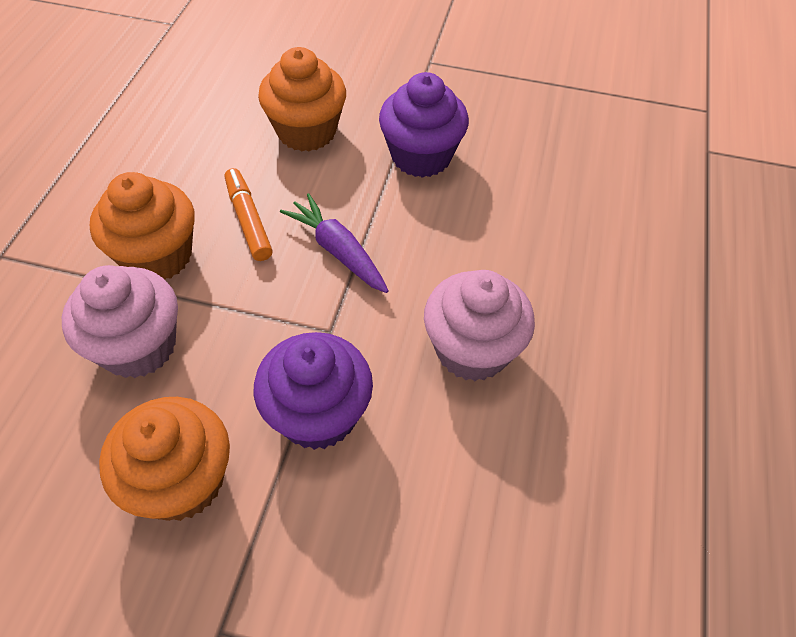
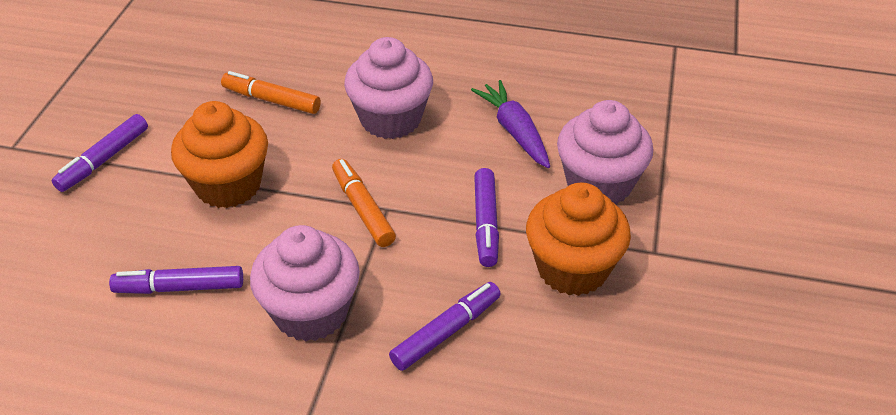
orange cupcake: 3 -> 2
orange marker: 1 -> 2
pink cupcake: 2 -> 3
purple cupcake: 2 -> 0
purple marker: 0 -> 4

